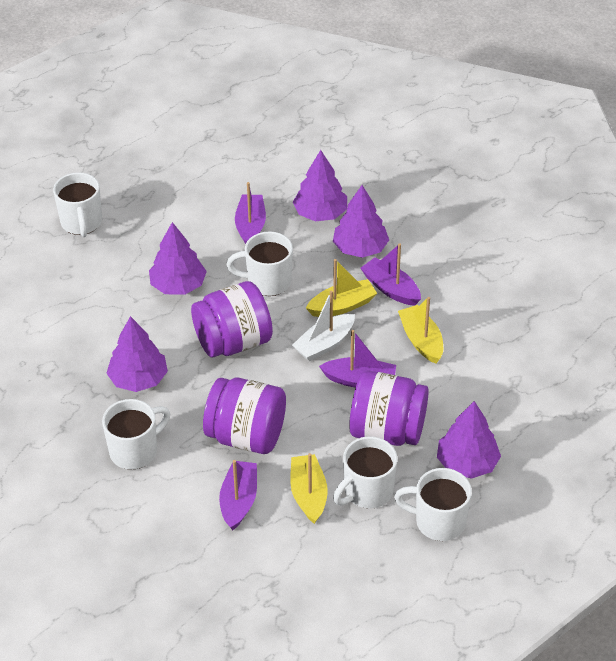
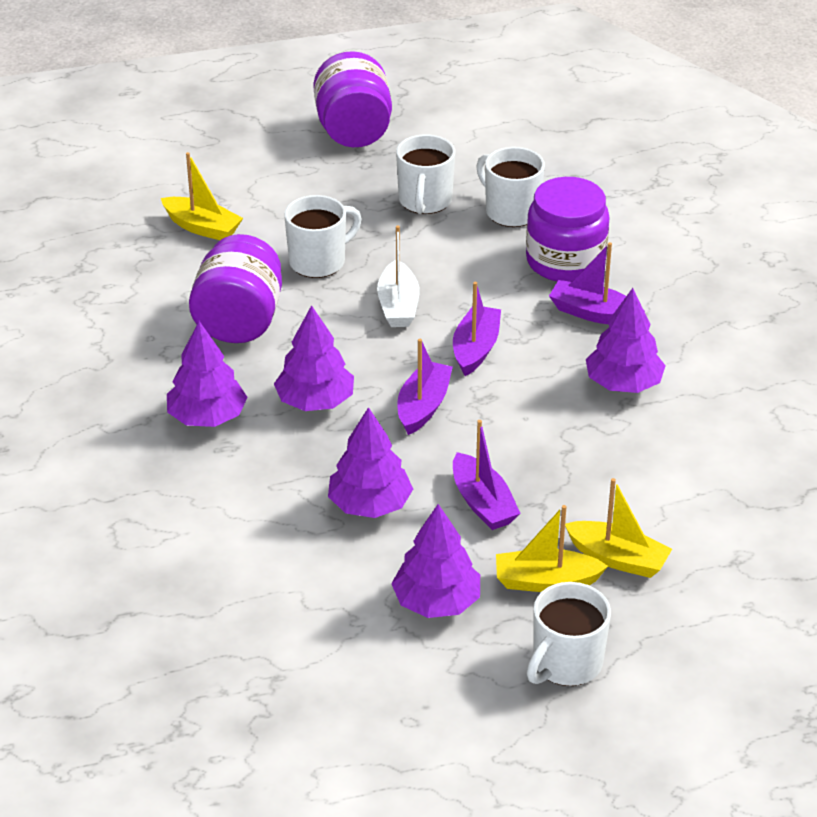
white mug: 5 -> 4

